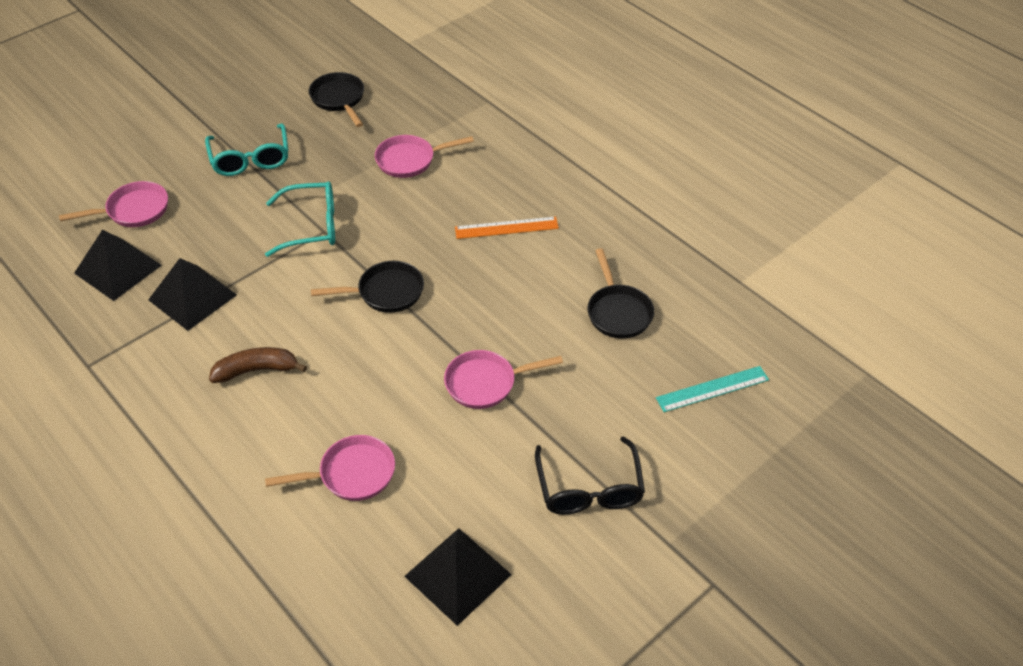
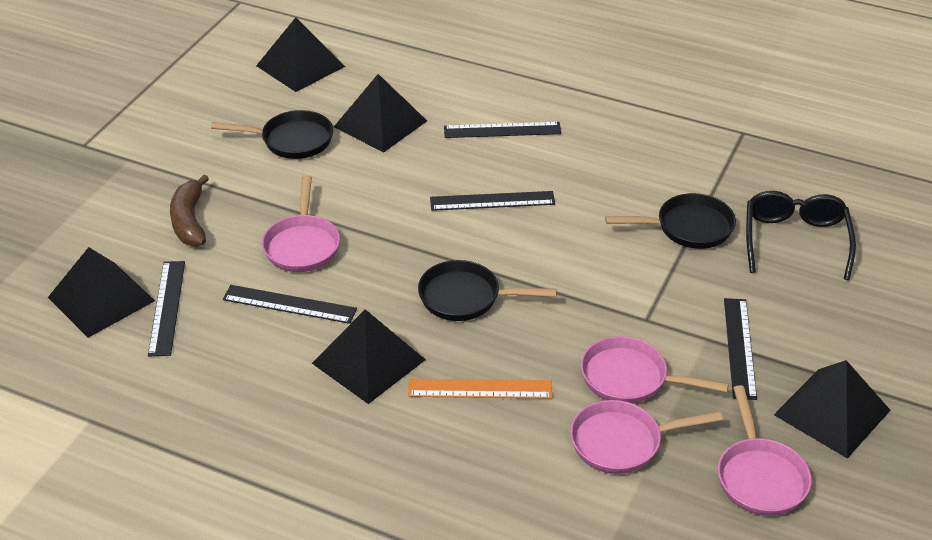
black pyramid: 3 -> 5
black ruler: 0 -> 5
turquoise glasses: 2 -> 0
turquoise ruler: 1 -> 0

